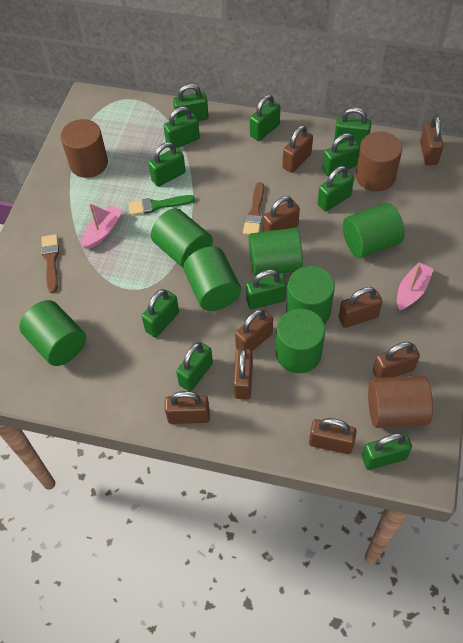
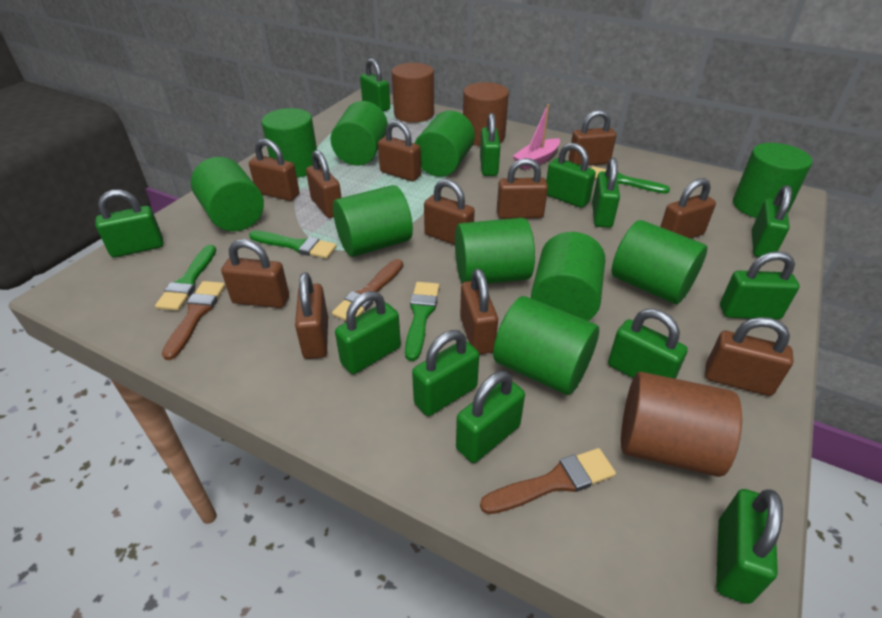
brown brush: 2 -> 3
brown padlock: 9 -> 11
green brush: 1 -> 4
green cylinder: 7 -> 10
green padlock: 11 -> 12
pink boat: 2 -> 1

